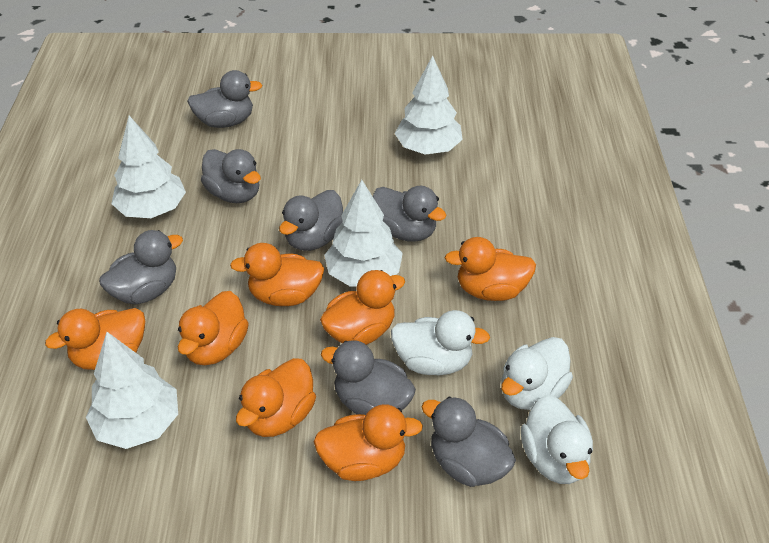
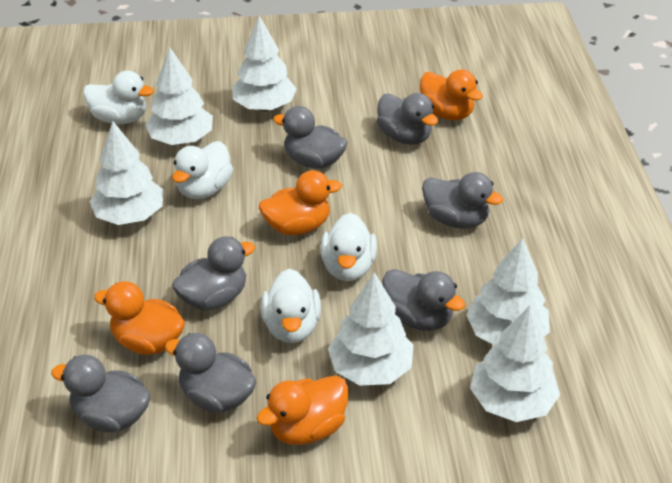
orange duck: 7 -> 4
white duck: 3 -> 4
white tree: 4 -> 6

